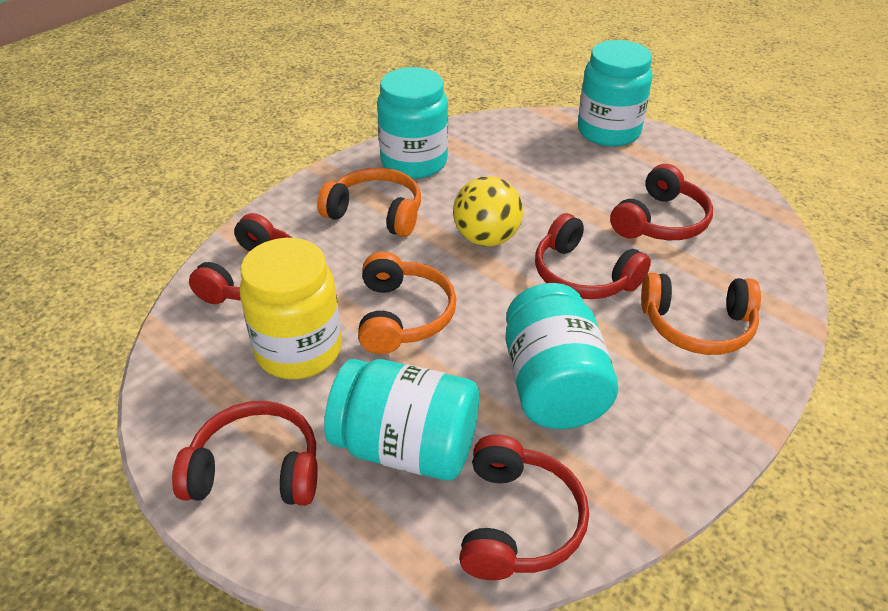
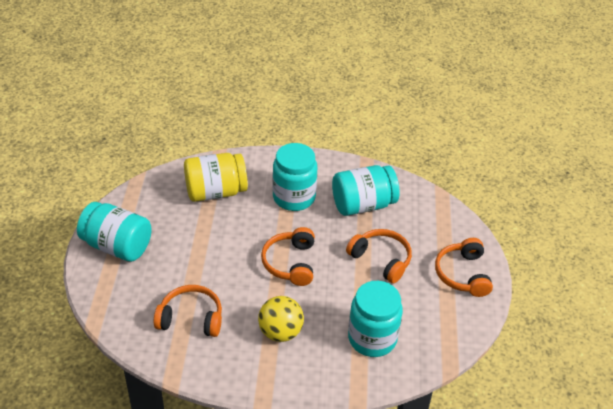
orange headphones: 3 -> 4
red headphones: 5 -> 0

